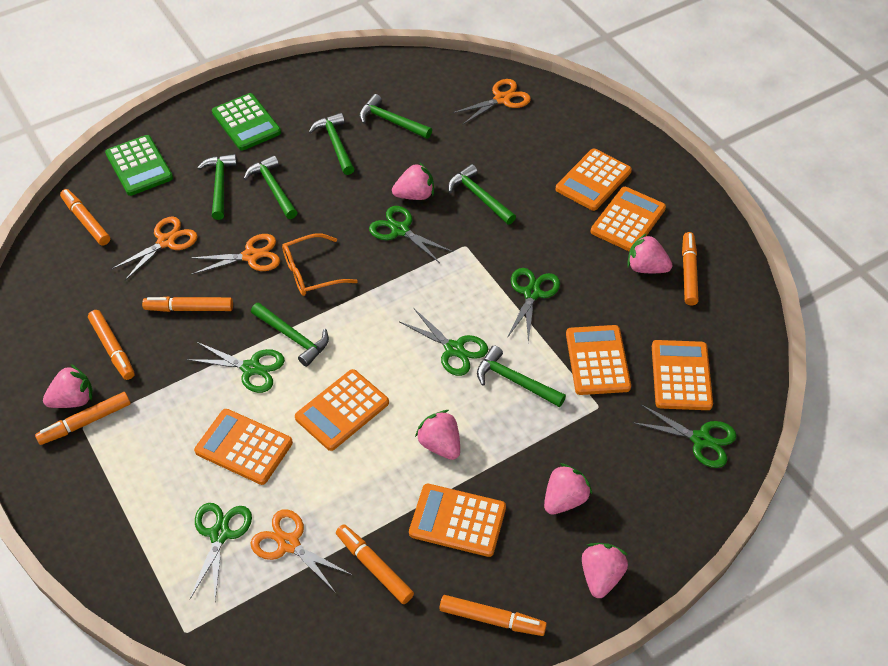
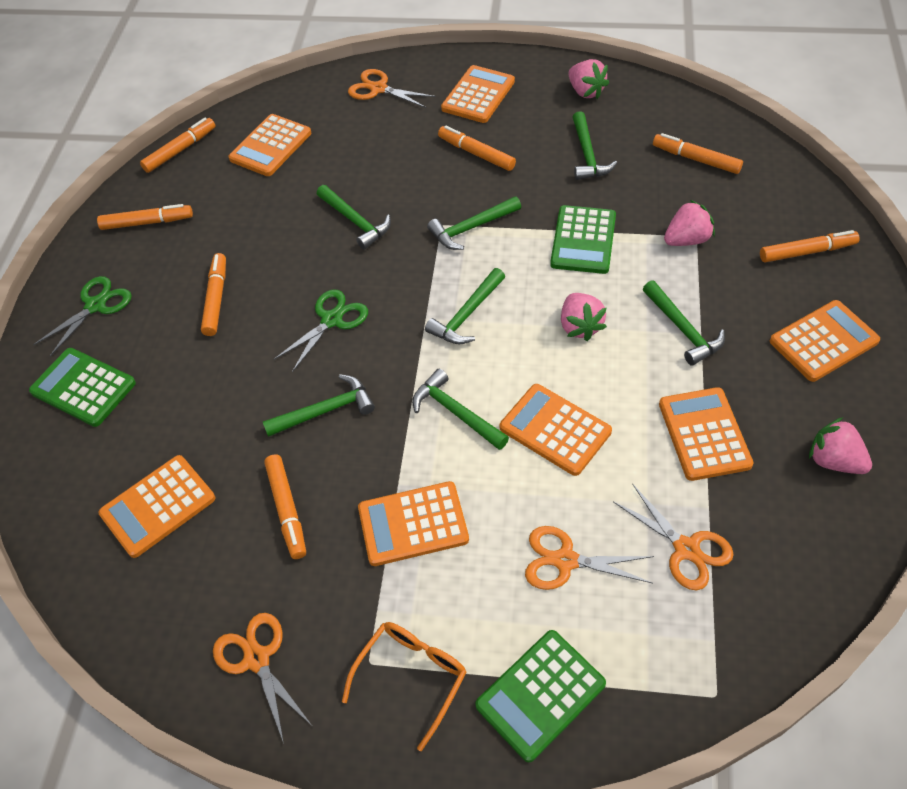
green calculator: 2 -> 3
green scissors: 6 -> 2
pink strawberry: 6 -> 4

